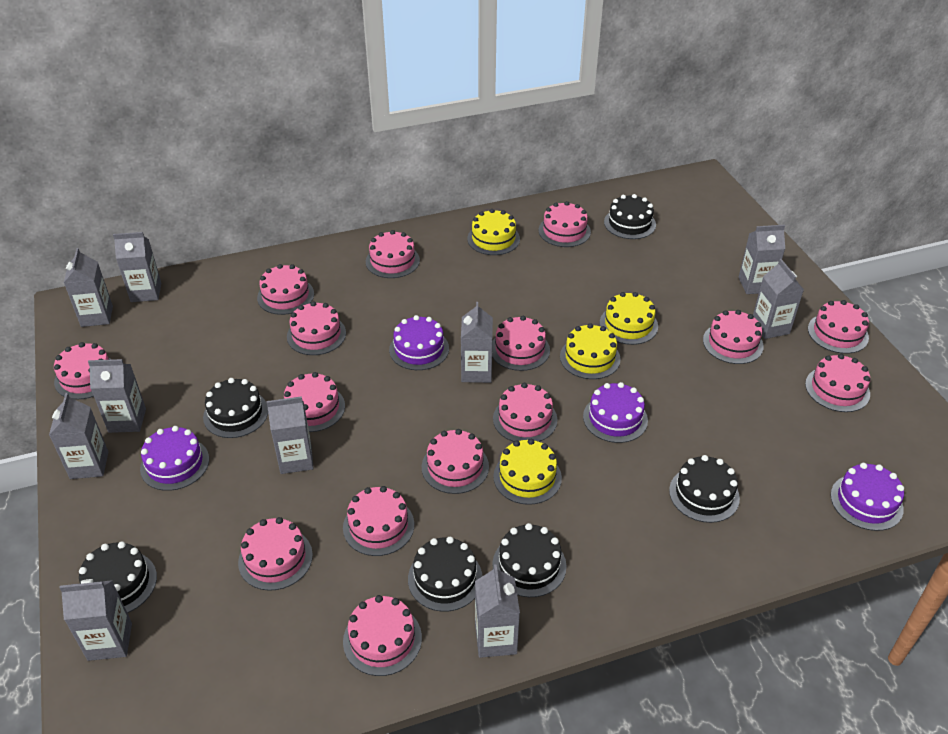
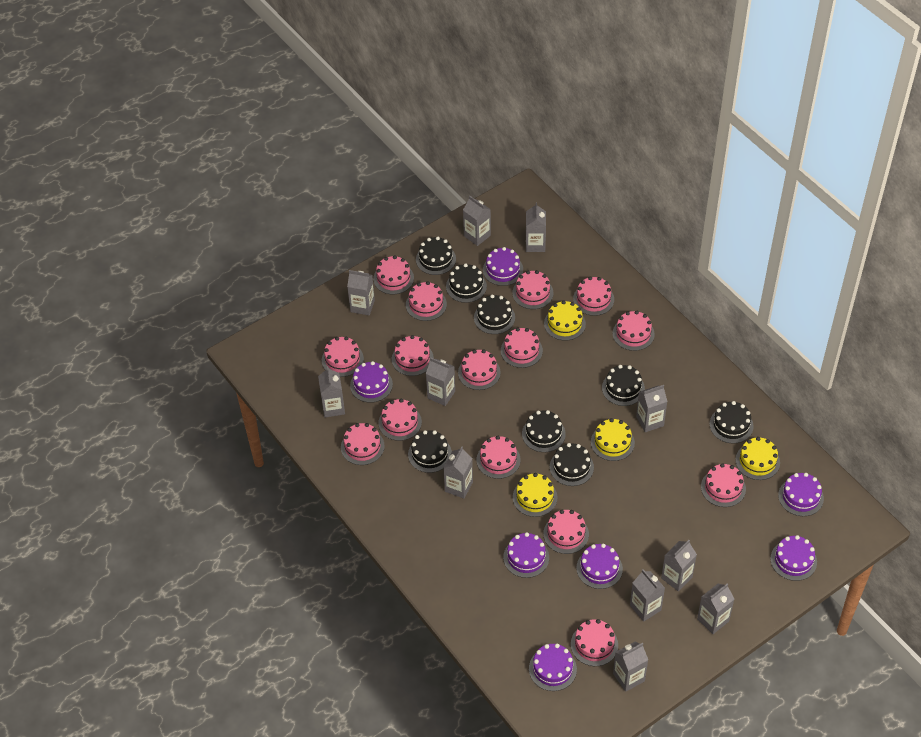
black cake: 6 -> 8
grey carton: 10 -> 11
purple cake: 4 -> 7

